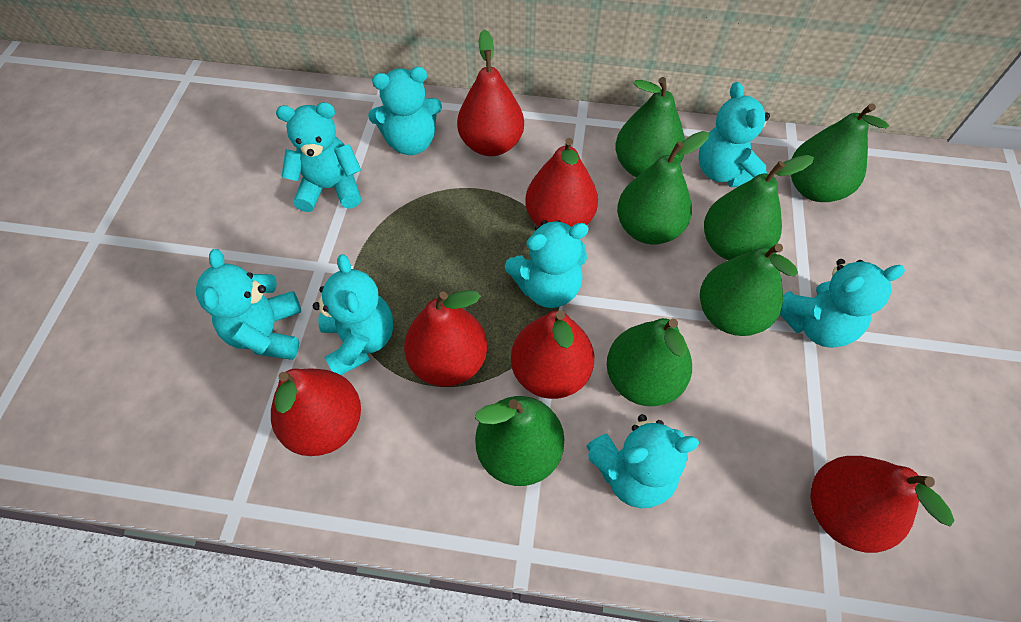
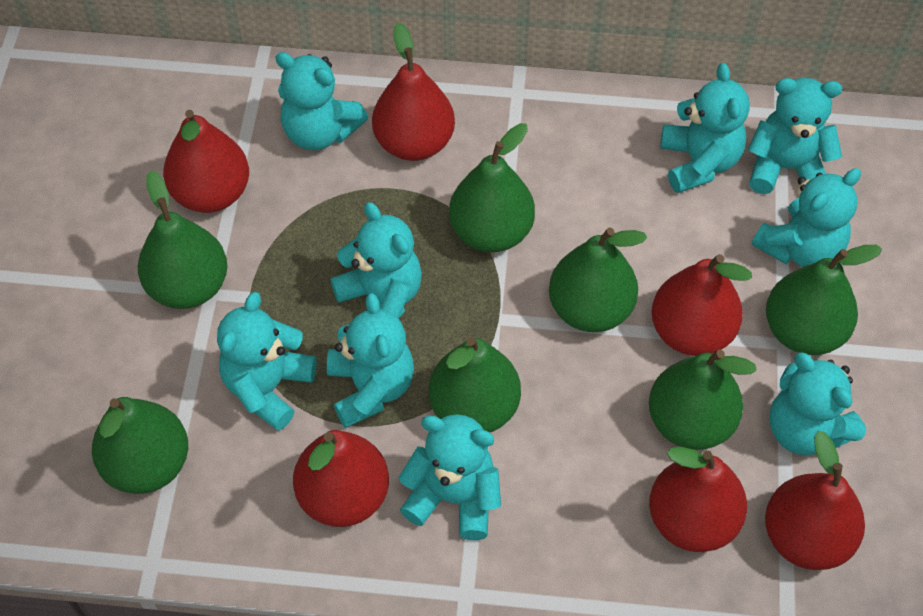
turquoise teddy bear: 8 -> 9

